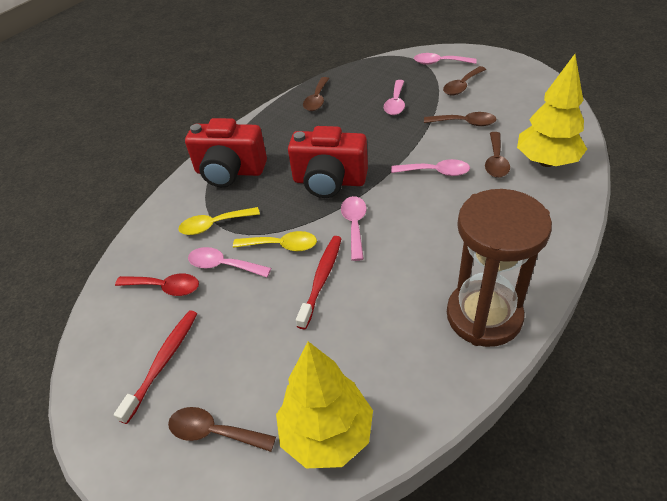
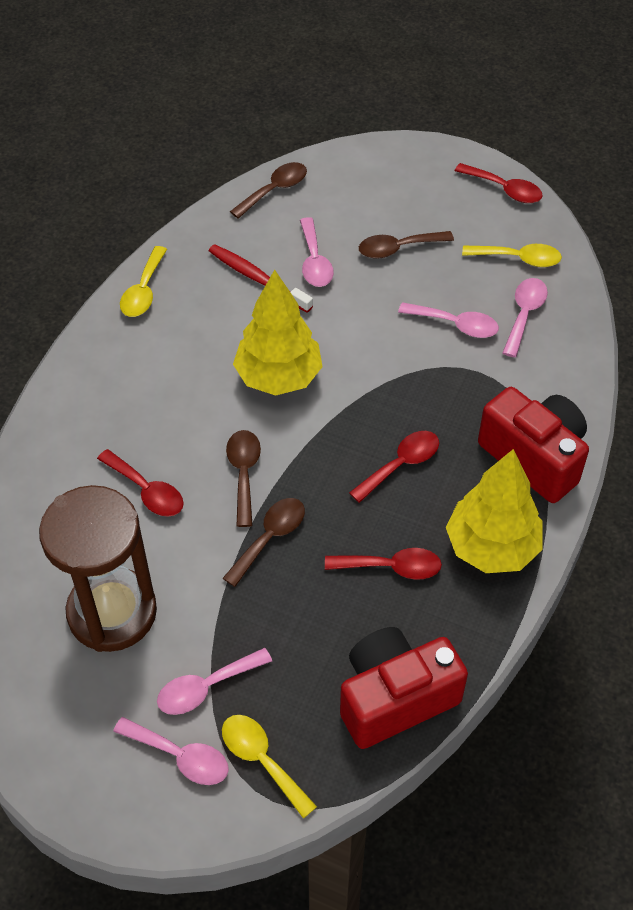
brown spoon: 5 -> 4
red spoon: 1 -> 4
red toothbrush: 2 -> 1
yellow spoon: 2 -> 3

